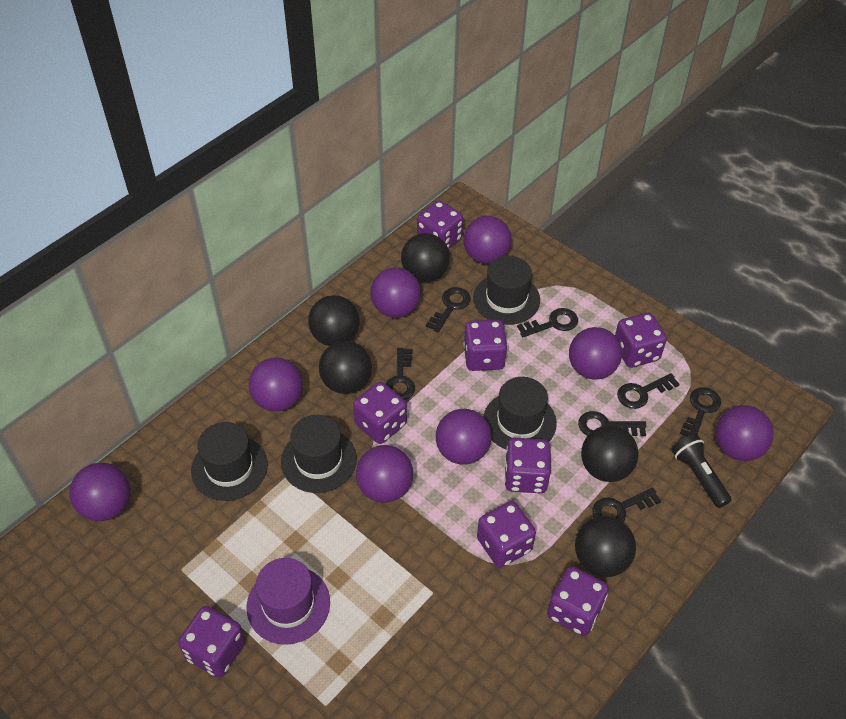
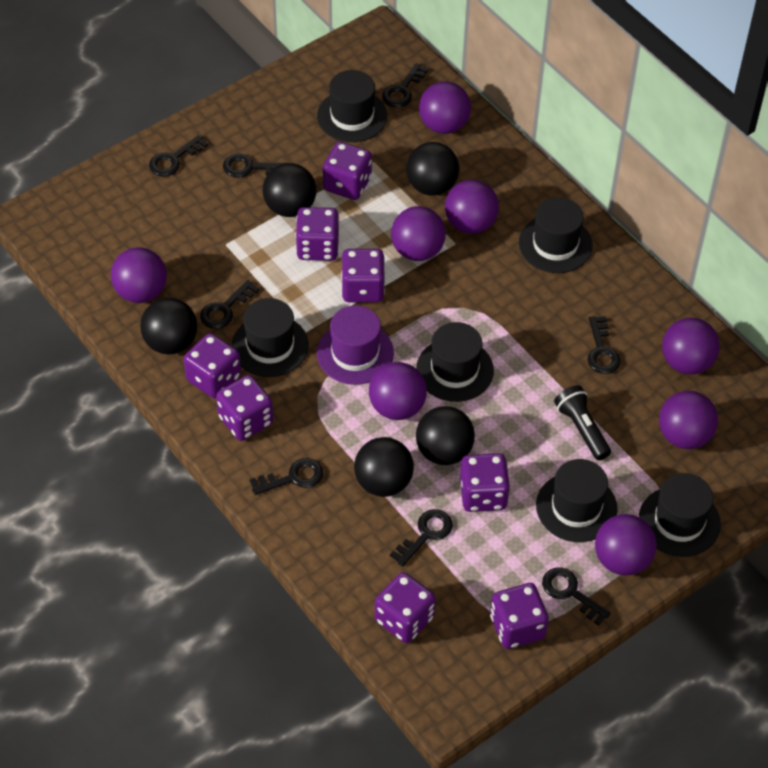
black hat: 4 -> 6
black key: 7 -> 8

